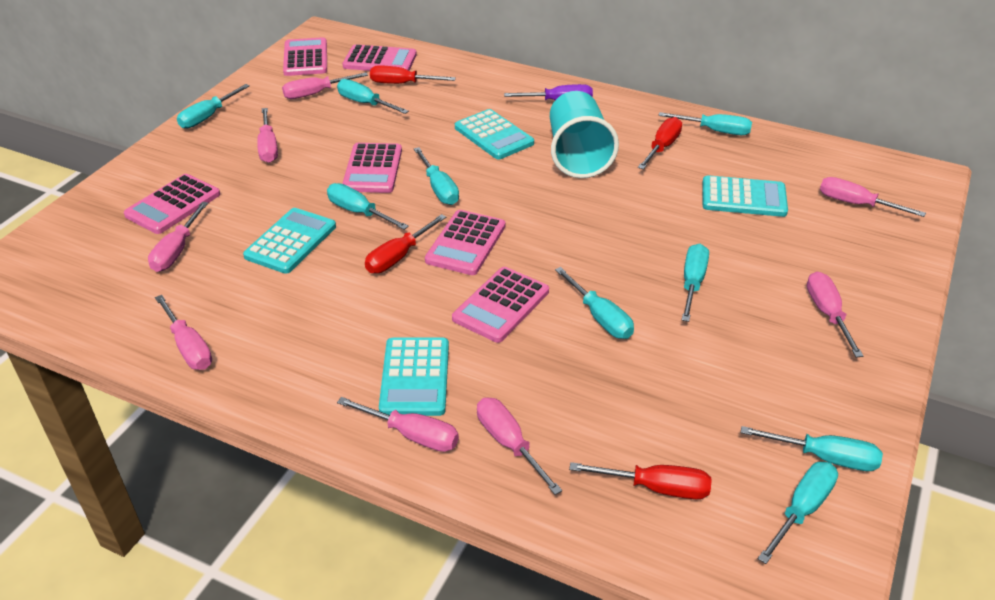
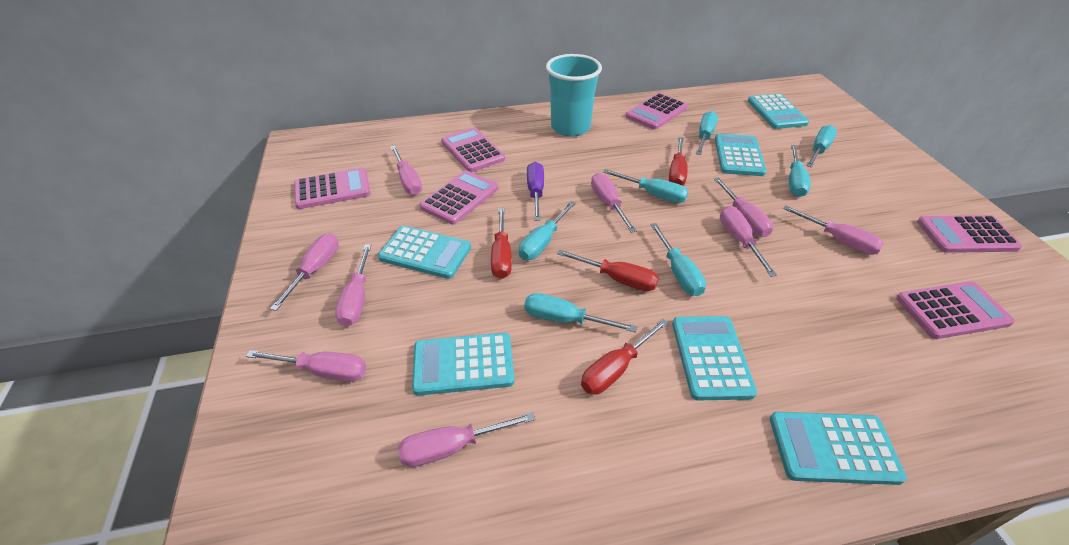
pink screwdriver: 8 -> 9
turquoise calculator: 4 -> 6
turquoise screwdriver: 9 -> 7

